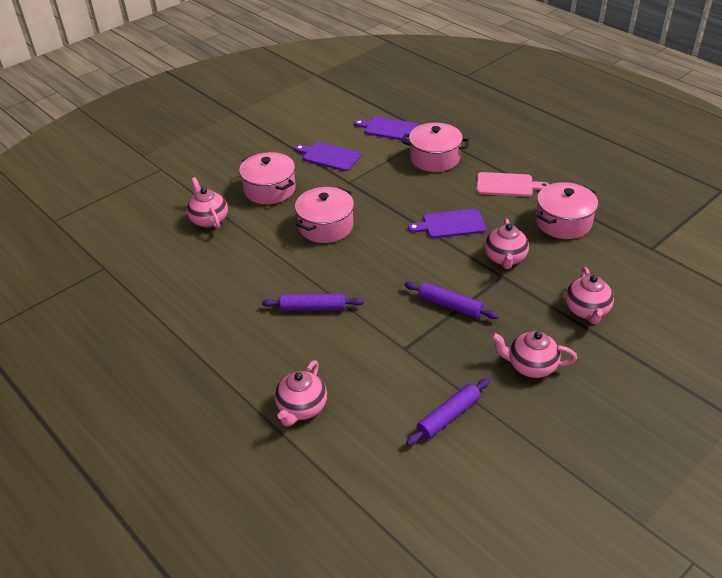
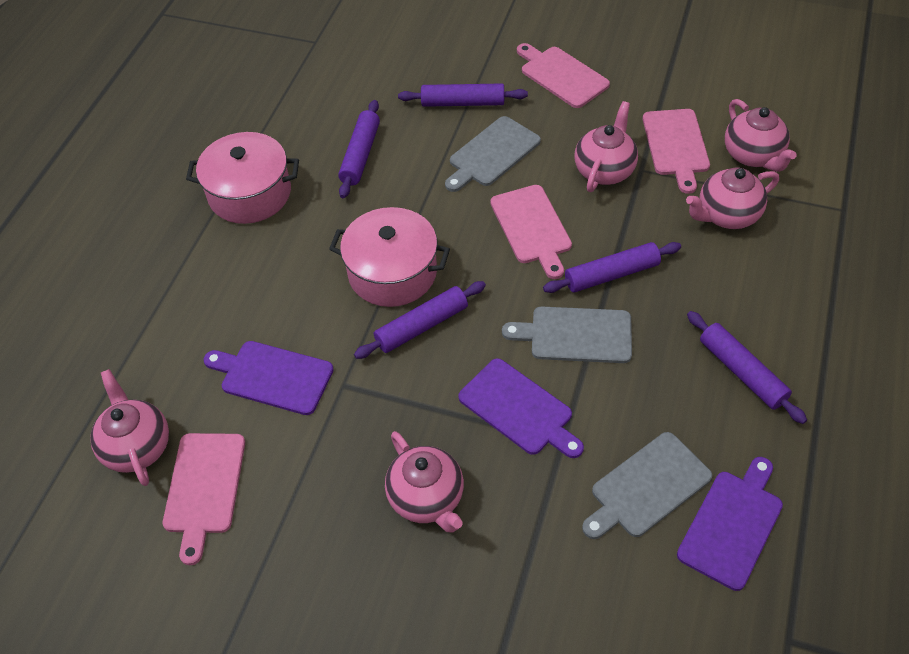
grey cutting board: 0 -> 3
pink cutting board: 1 -> 4
pink pot: 4 -> 2
purple rolling pin: 3 -> 5

